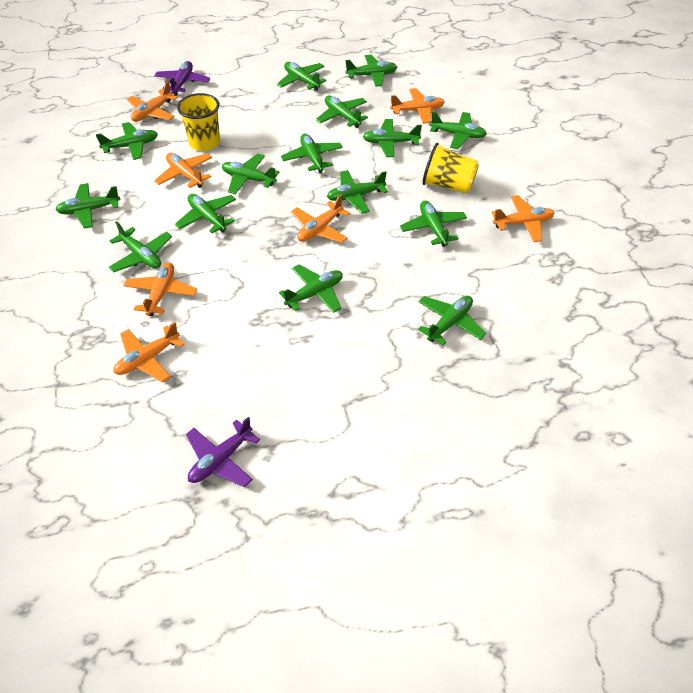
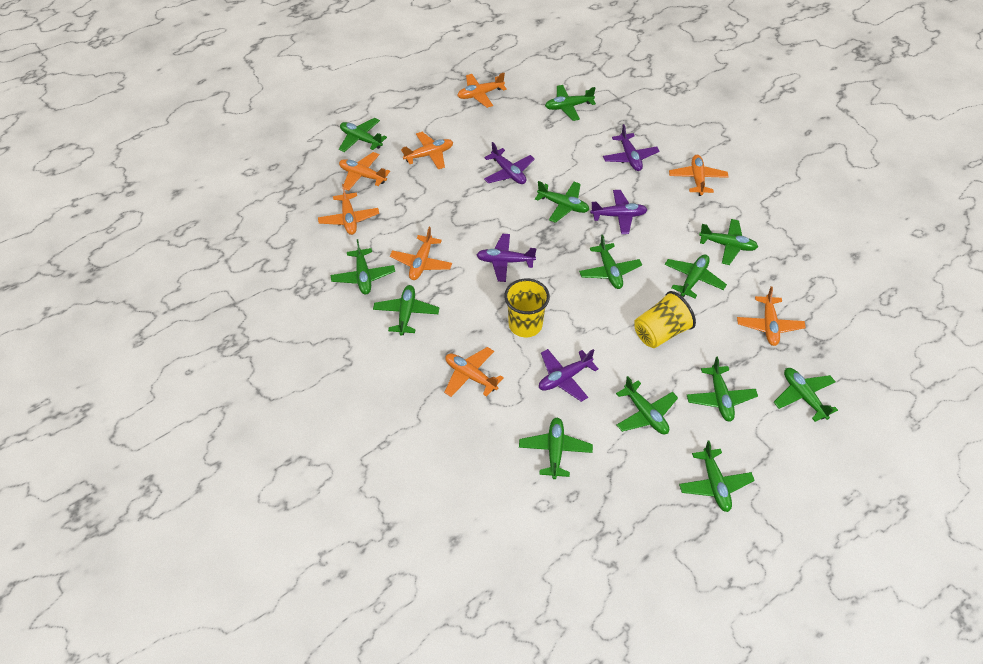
green plane: 15 -> 13
orange plane: 7 -> 8
purple plane: 2 -> 5

